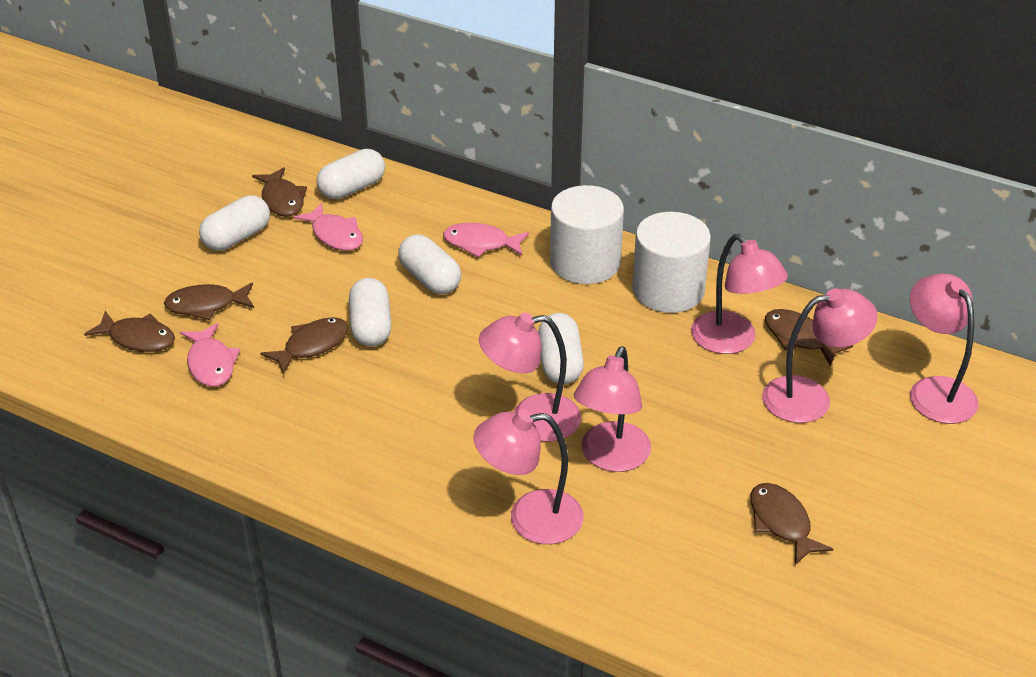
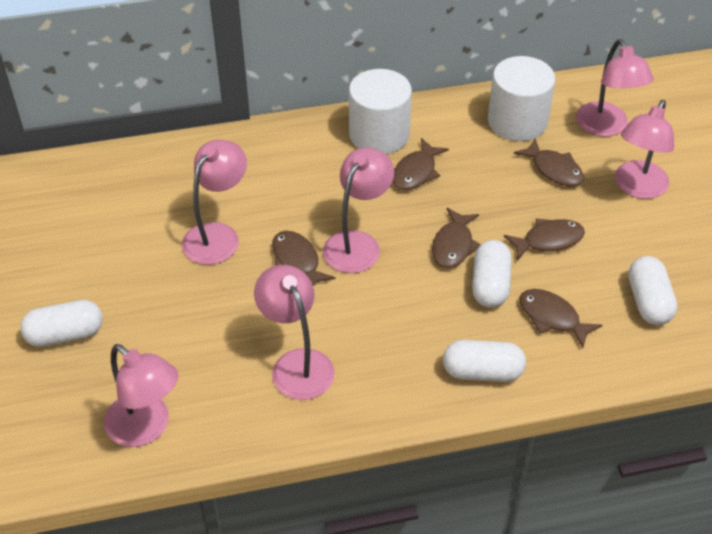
pink fish: 3 -> 0
white capsule: 5 -> 4

